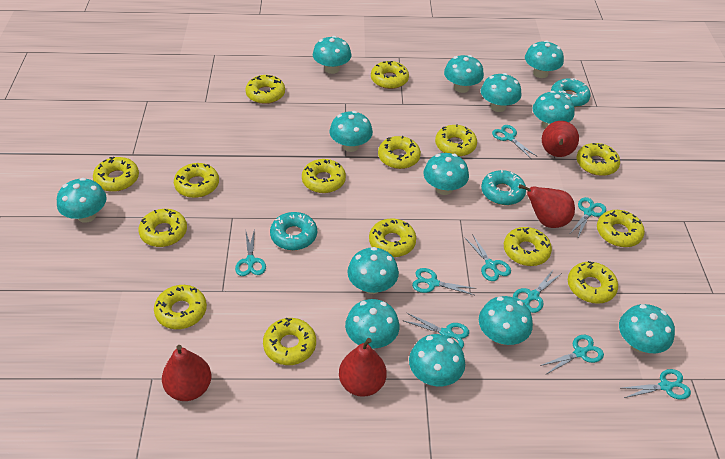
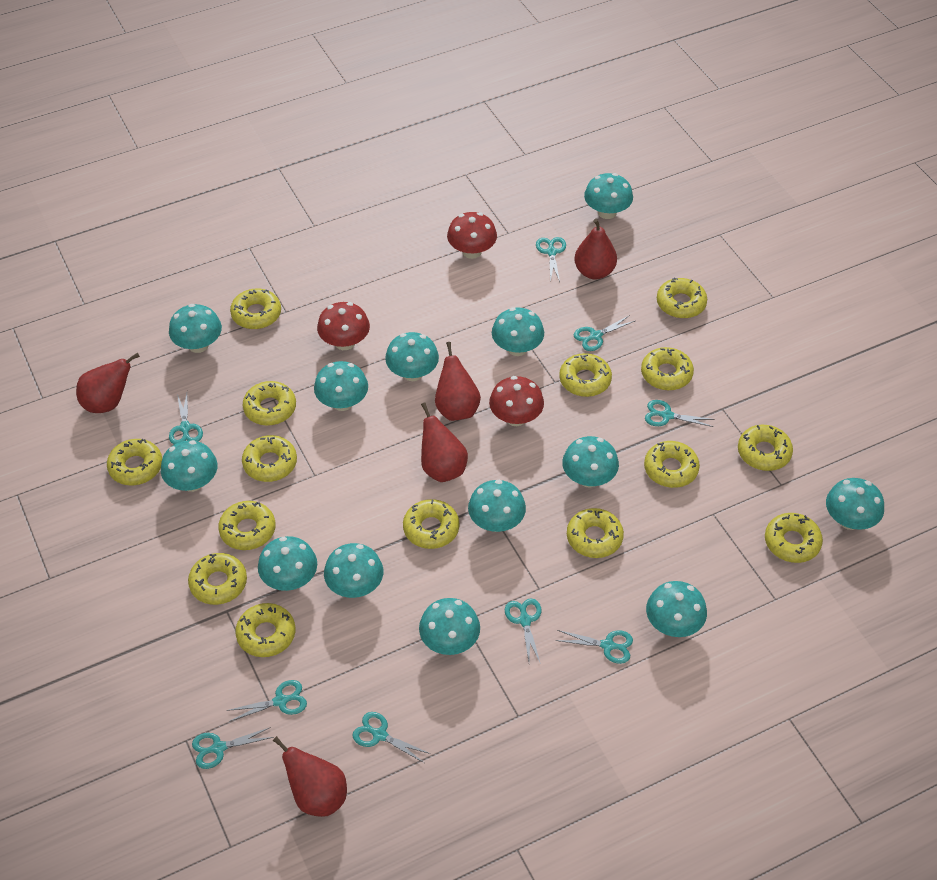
red mushroom: 0 -> 3
red pear: 4 -> 5
turquoise donut: 3 -> 0

